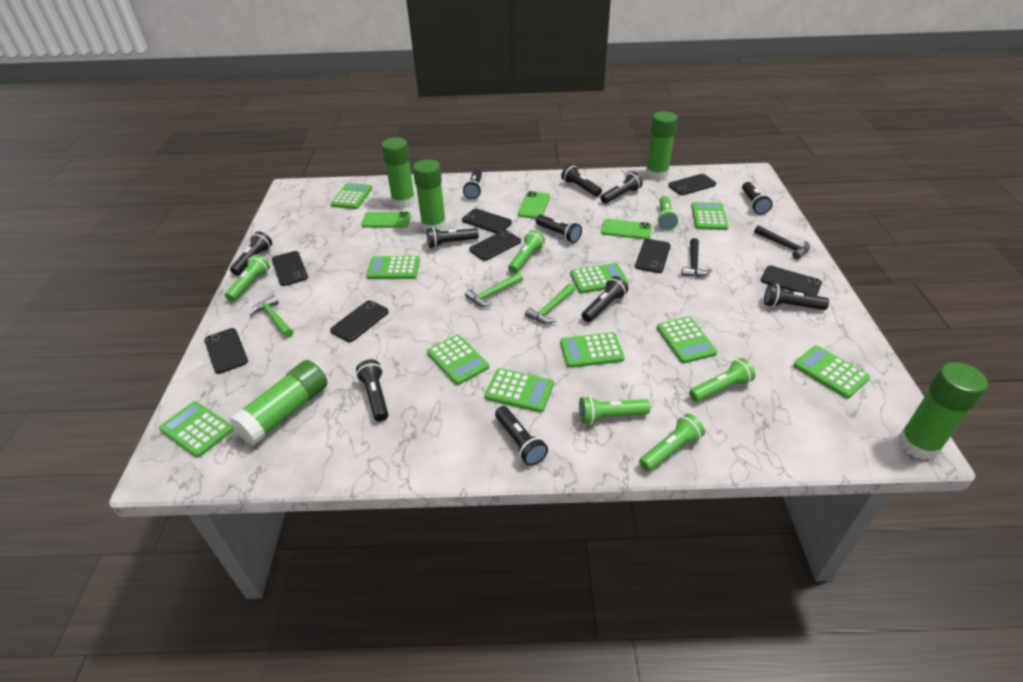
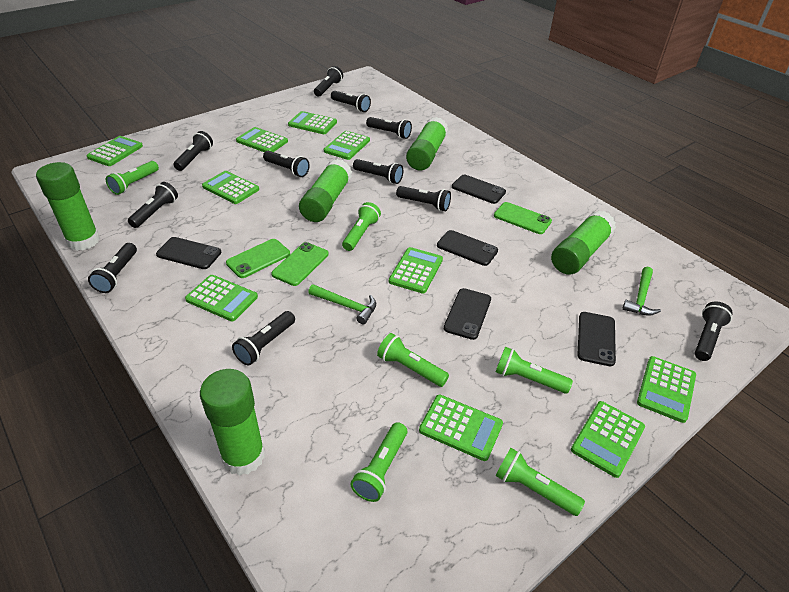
black hammer: 2 -> 0
black phone: 8 -> 5
green hammer: 3 -> 2

